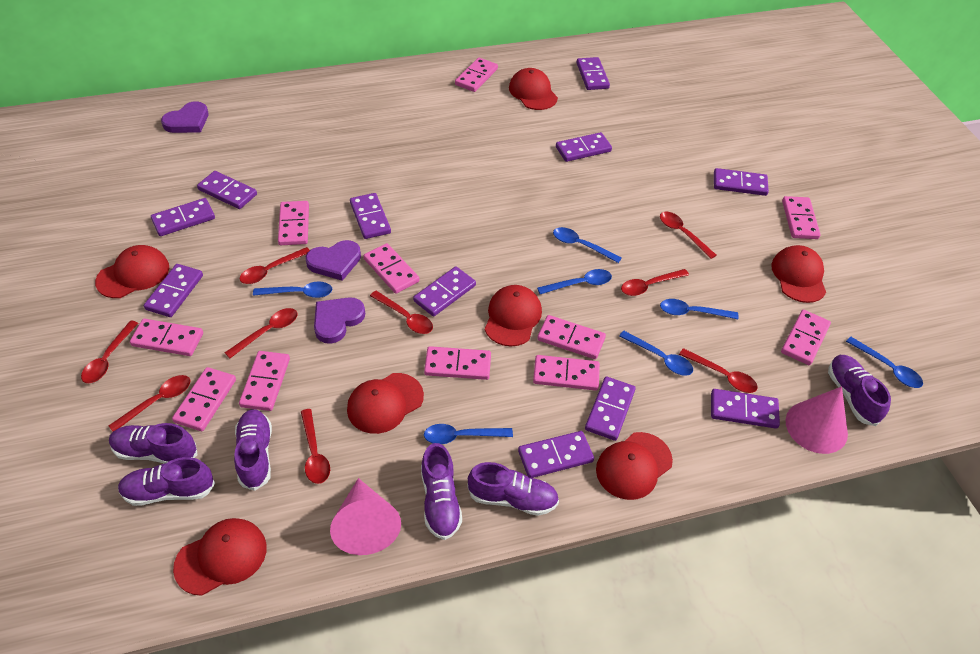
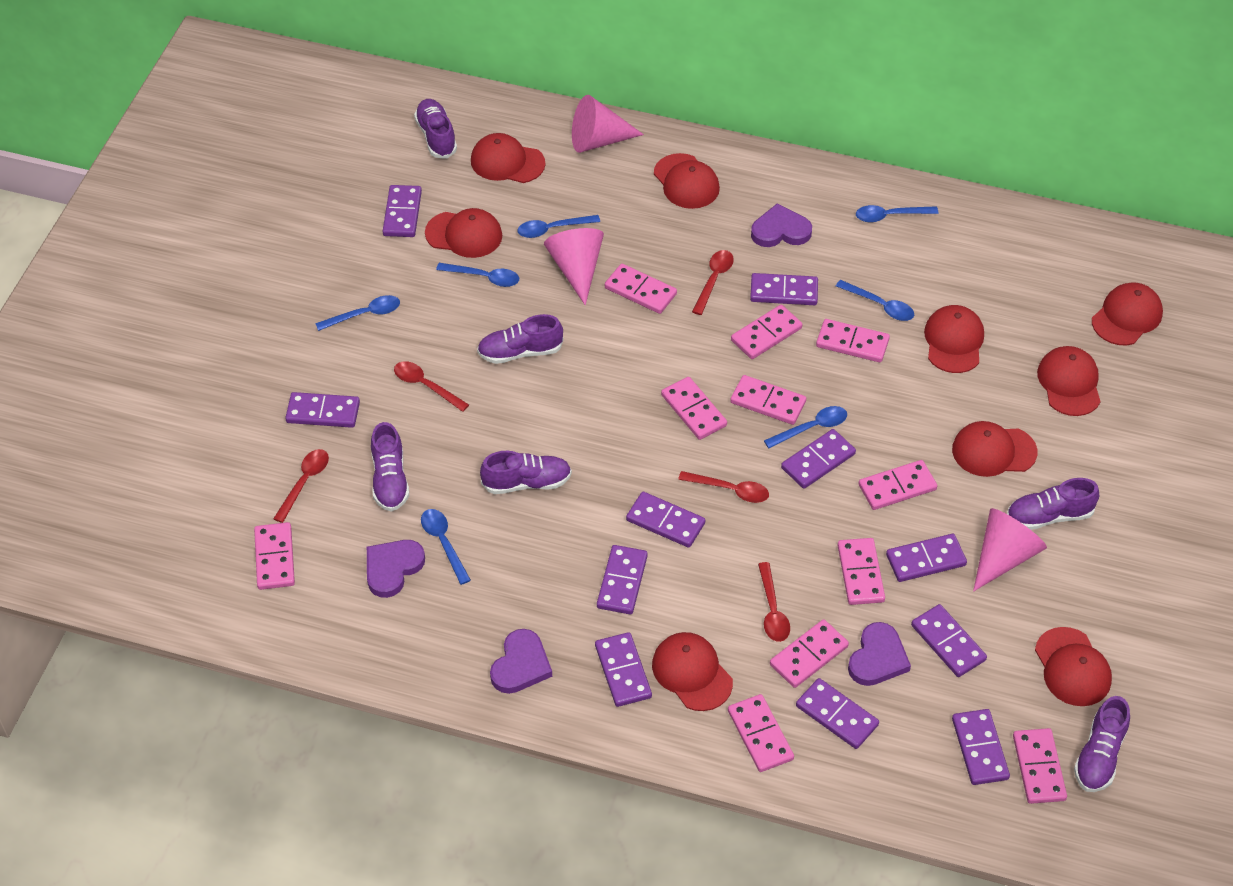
pink cone: 2 -> 3
purple heart: 3 -> 4
red cap: 7 -> 9
red spoon: 9 -> 5

